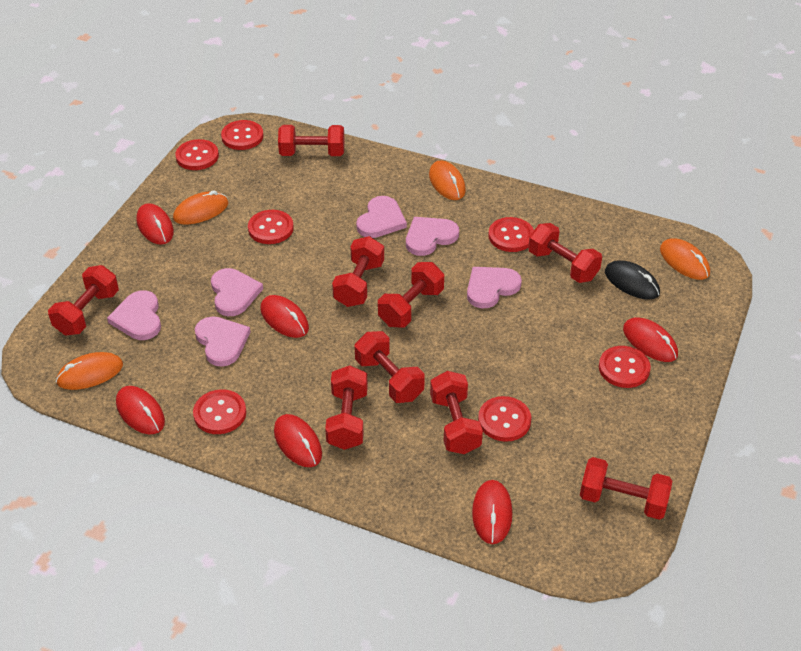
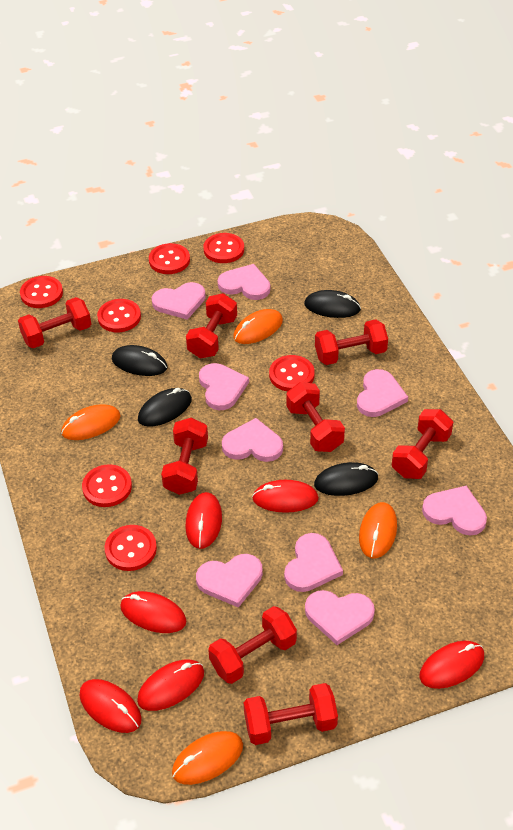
black mouse: 1 -> 4
pink heart: 6 -> 9
red dumbbell: 9 -> 8

